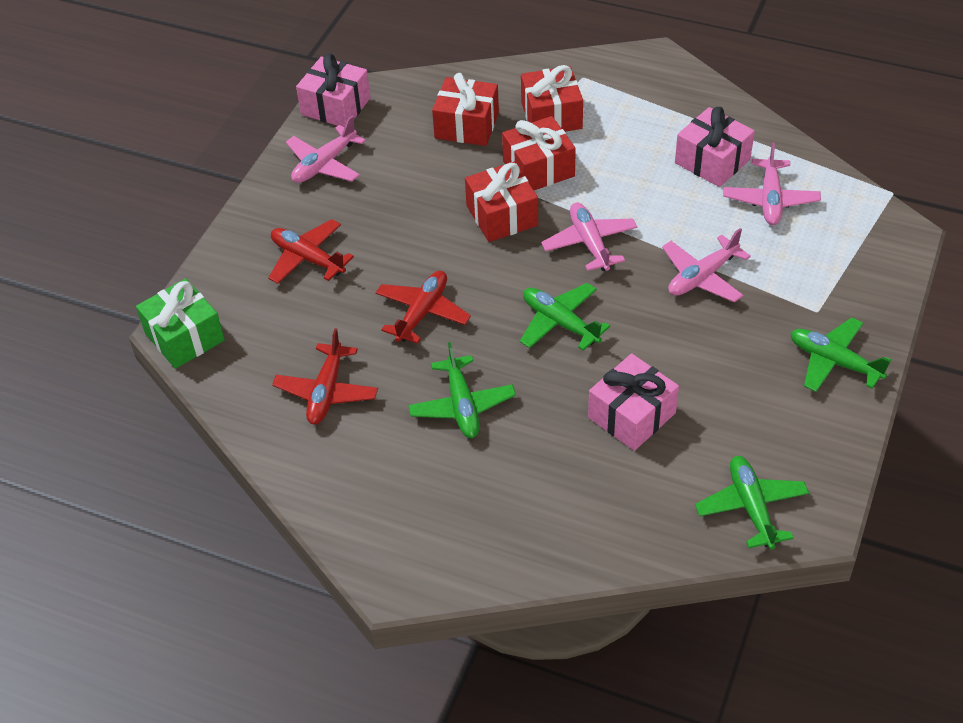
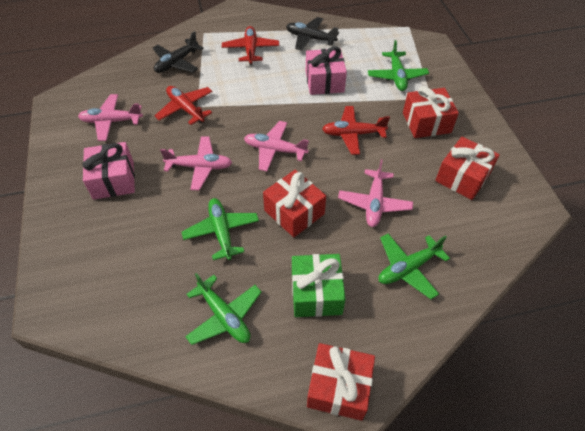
black plane: 0 -> 2
pink gift: 3 -> 2

